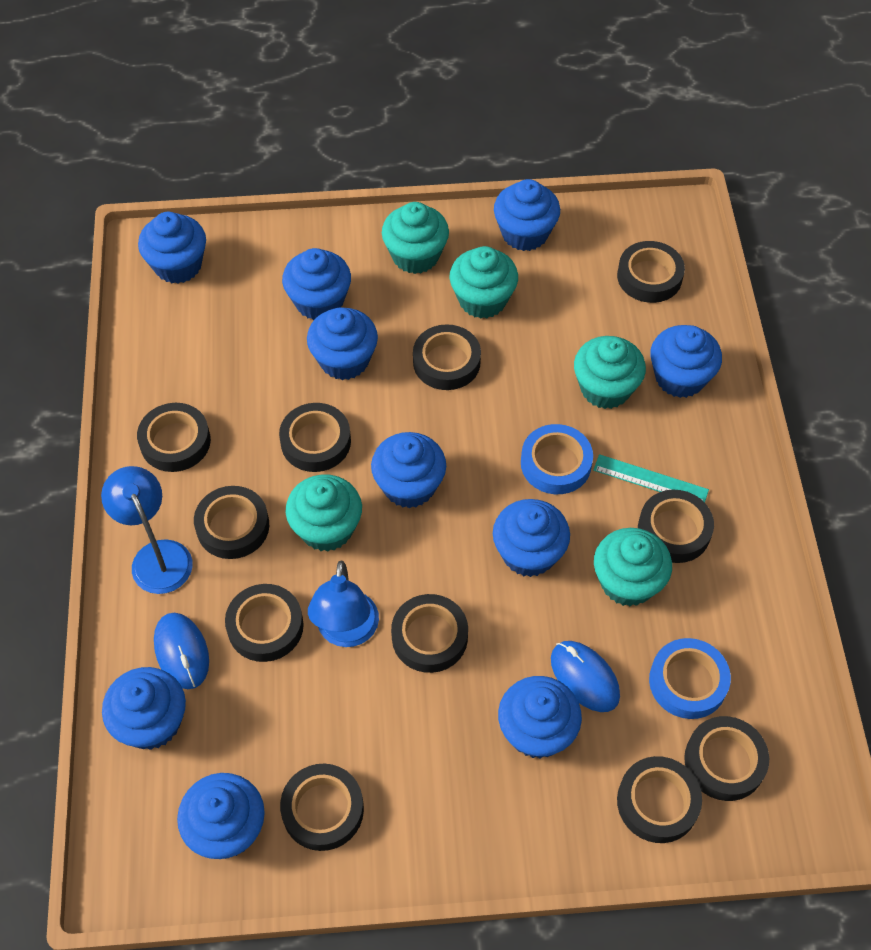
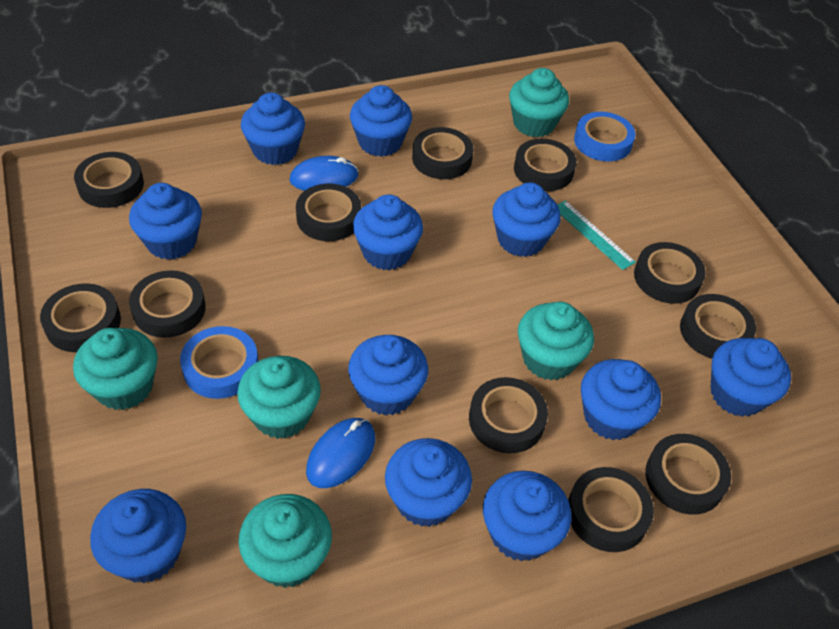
blue cupcake: 10 -> 11
blue lamp: 2 -> 0

